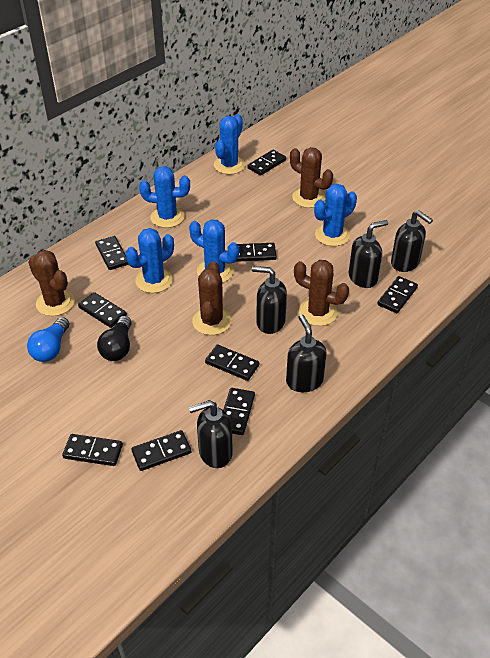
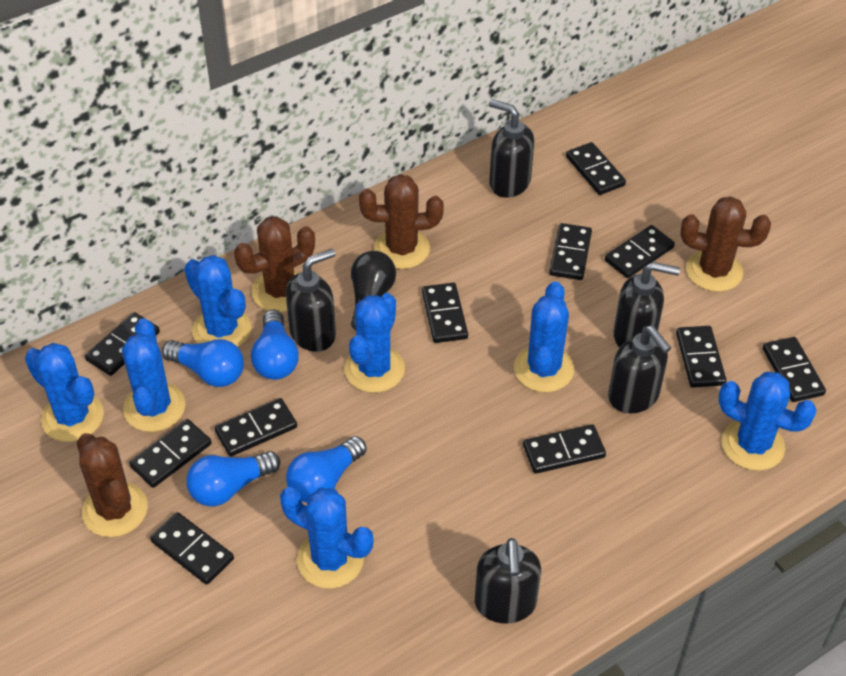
black domino: 9 -> 11
blue cactus: 5 -> 7
blue light bulb: 1 -> 4

